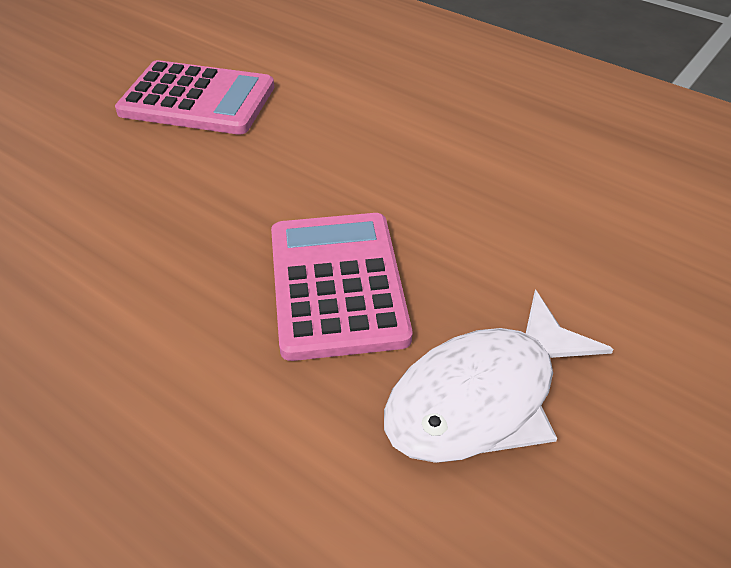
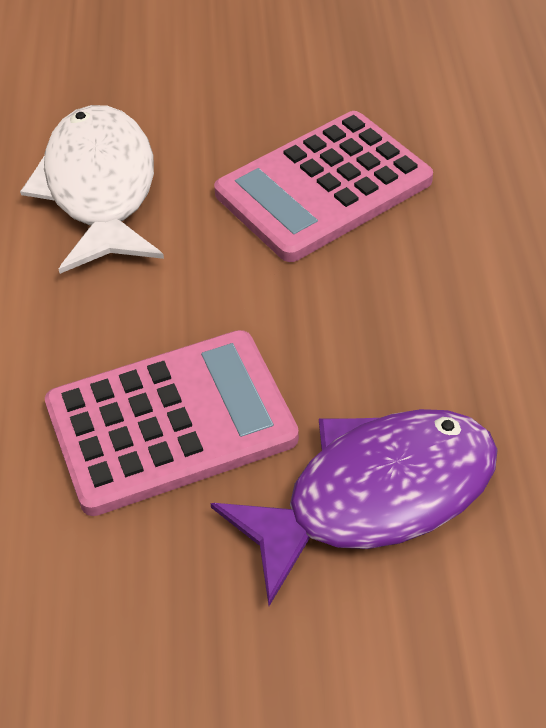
purple fish: 0 -> 1

